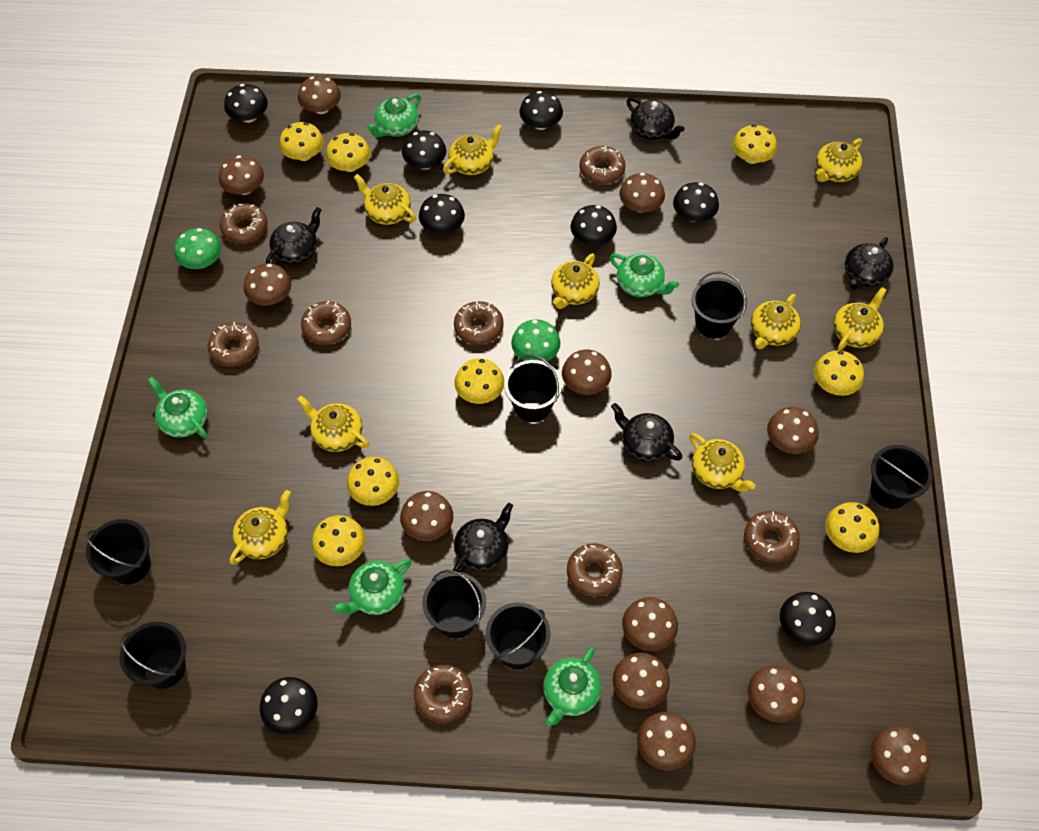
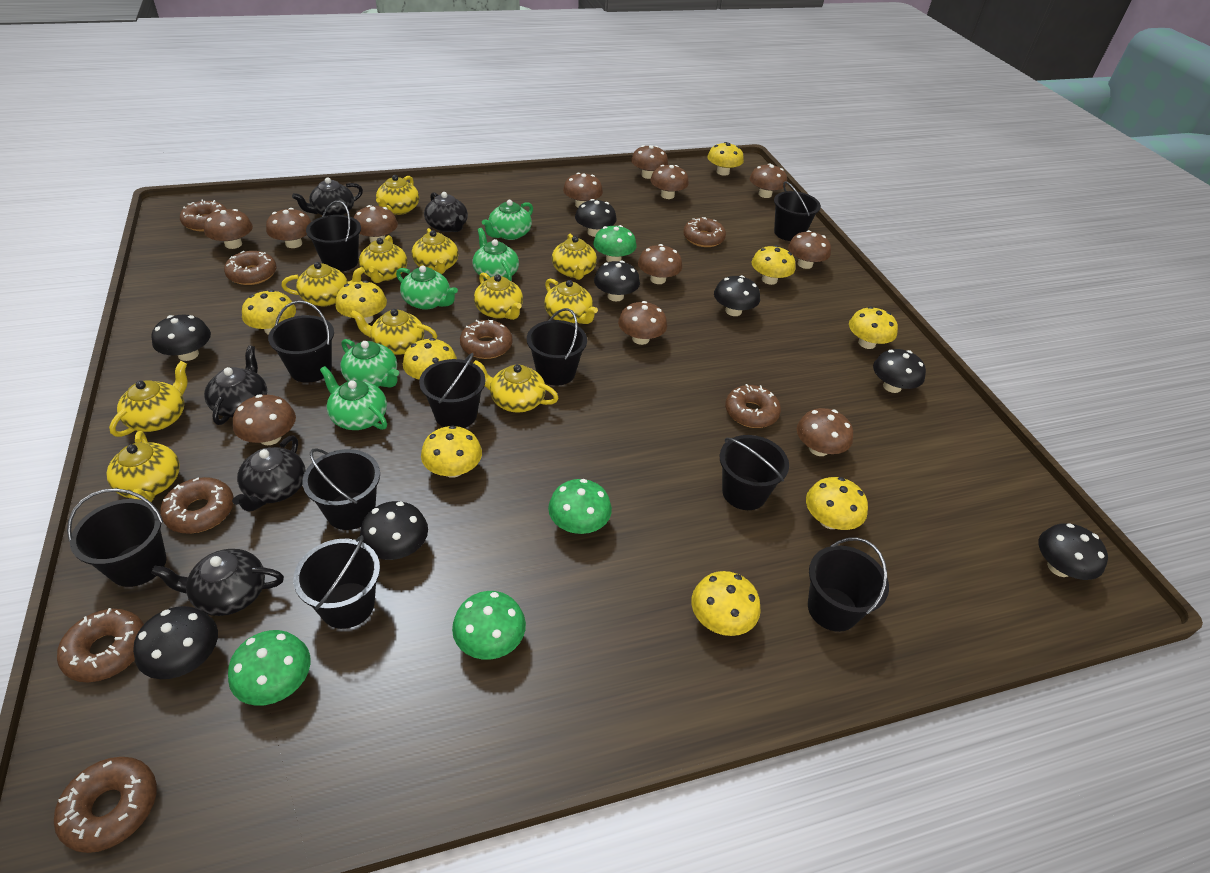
black bucket: 7 -> 10
green mushroom: 2 -> 4
yellow mushroom: 8 -> 9
yellow teapot: 9 -> 11

